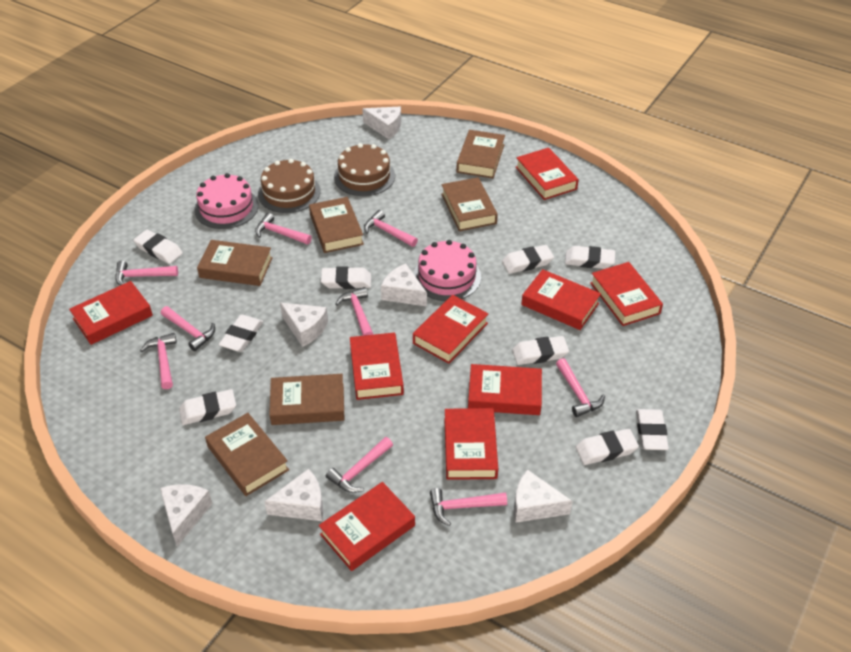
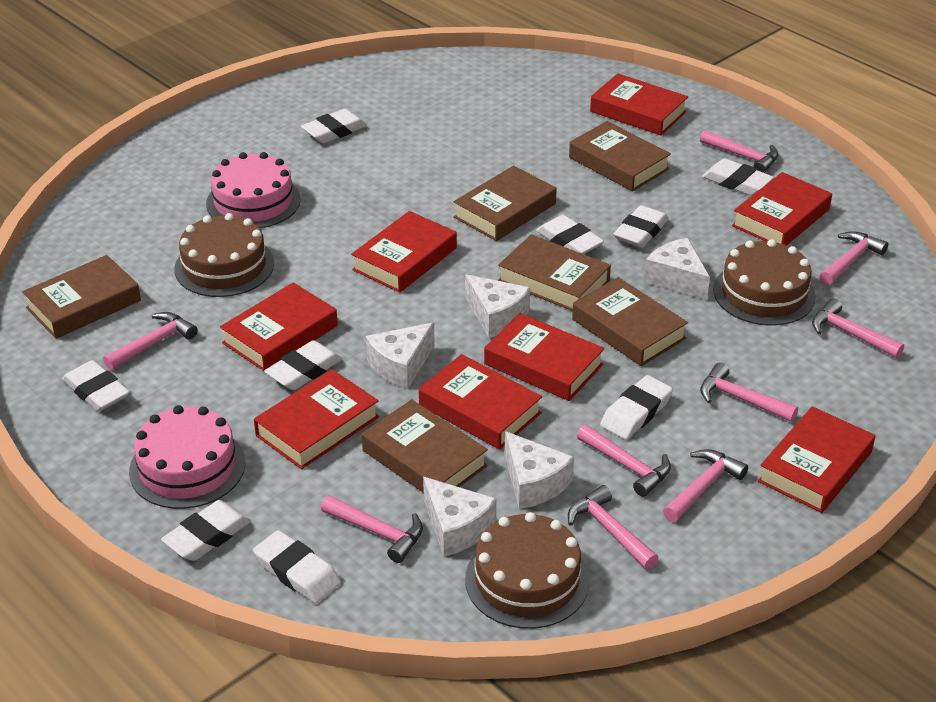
brown cake: 2 -> 3
red book: 9 -> 8
white cheese: 6 -> 5

